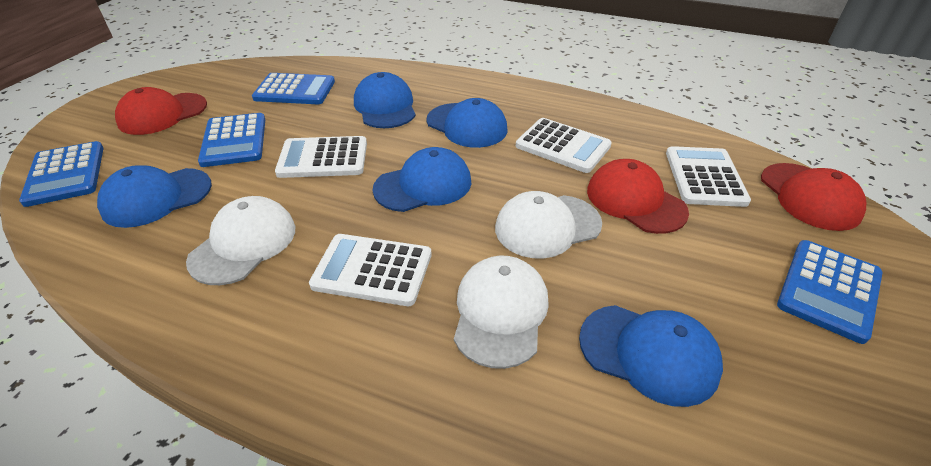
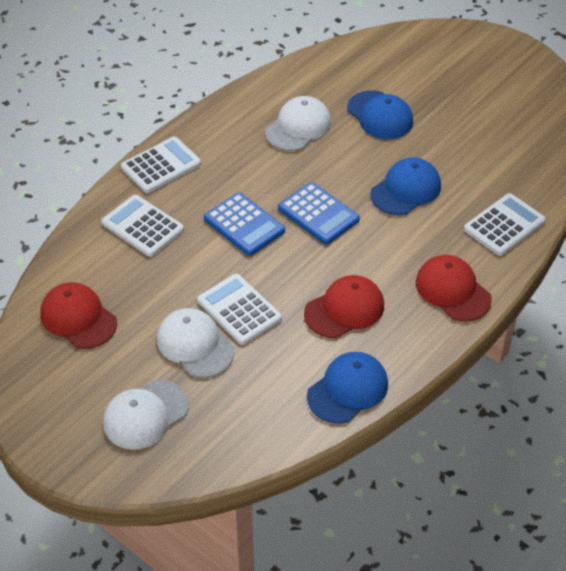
blue calculator: 4 -> 2
blue cap: 5 -> 3

